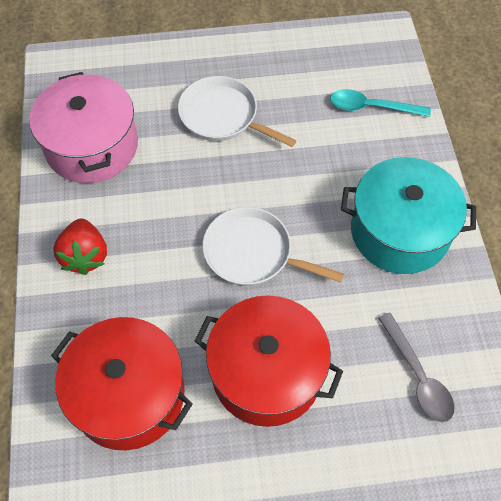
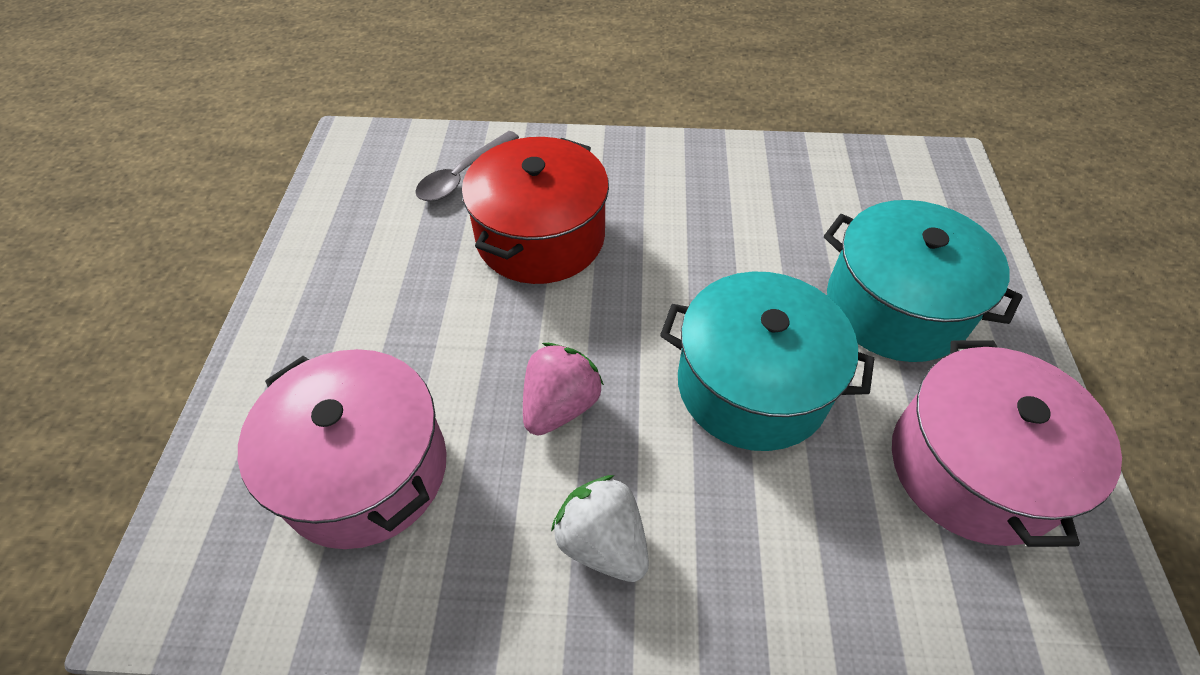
pink pot: 1 -> 2
pink strawberry: 0 -> 1
red pot: 2 -> 1
red strawberry: 1 -> 0
turquoise pot: 1 -> 2
turquoise spoon: 1 -> 0
white pan: 2 -> 0
white strawberry: 0 -> 1

